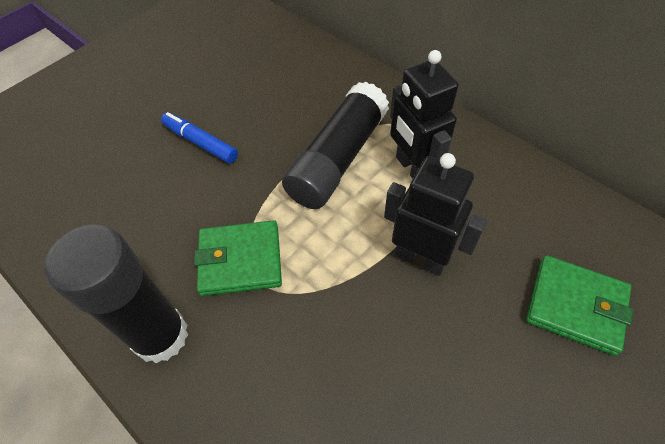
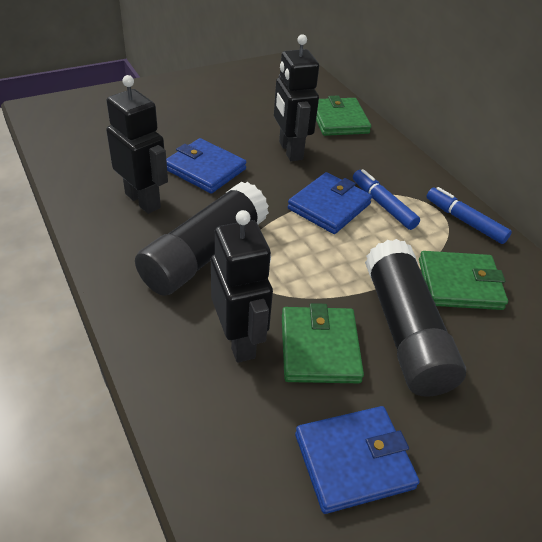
black robot: 2 -> 3
blue marker: 1 -> 2
blue wallet: 0 -> 3
green wallet: 2 -> 3

